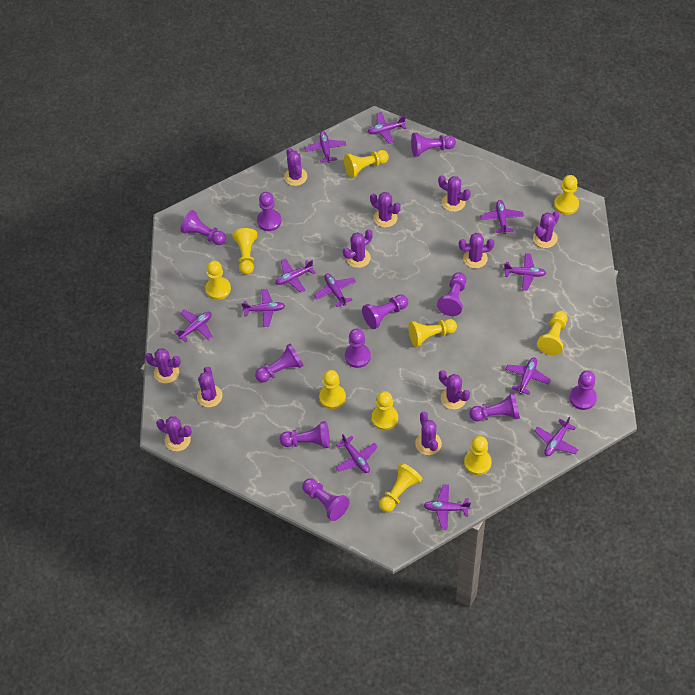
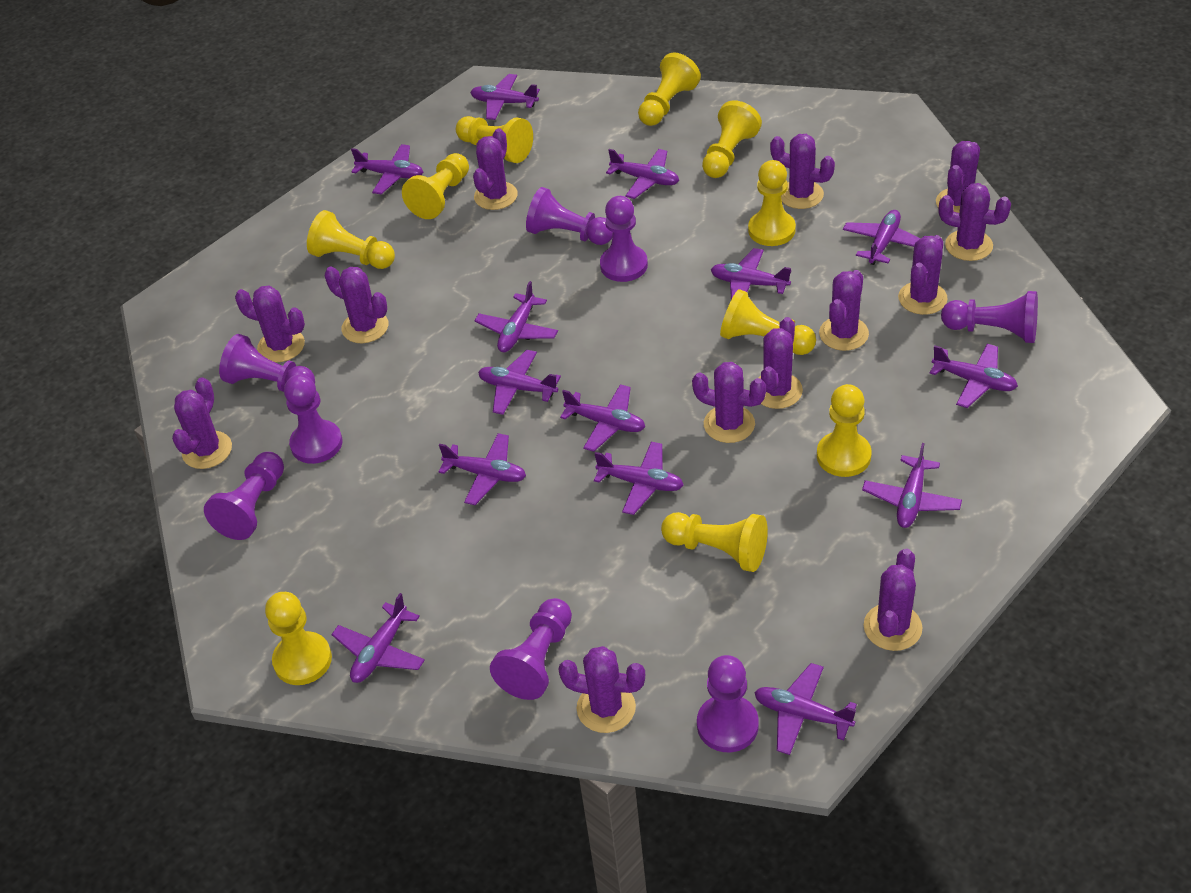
purple cactus: 11 -> 13
purple pawn: 11 -> 8
purple plane: 12 -> 14

